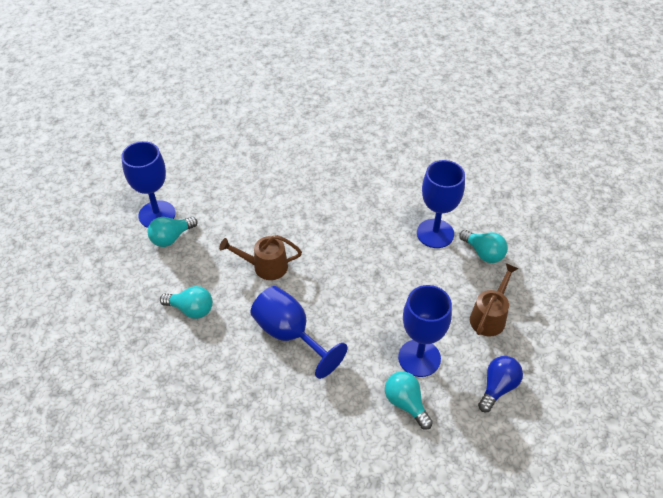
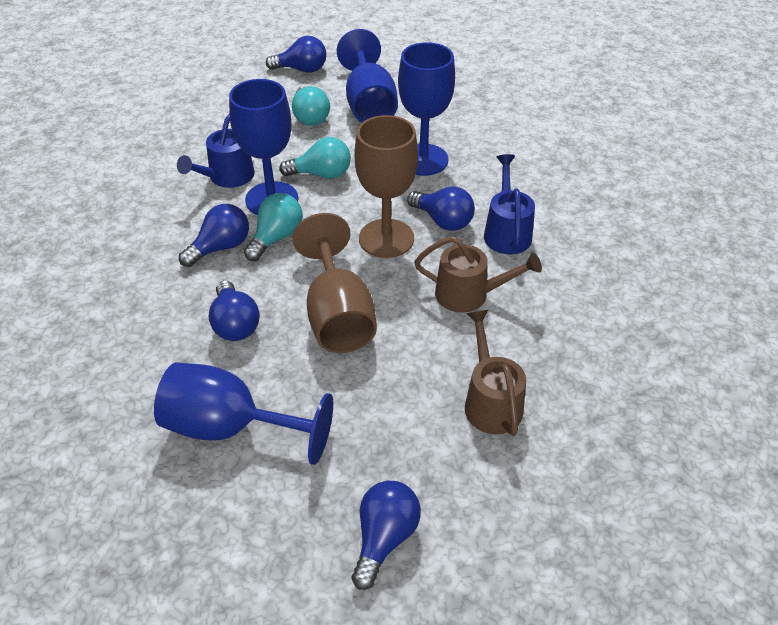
blue light bulb: 1 -> 5
blue watering can: 0 -> 2
brown goblet: 0 -> 2
turquoise light bulb: 4 -> 3

